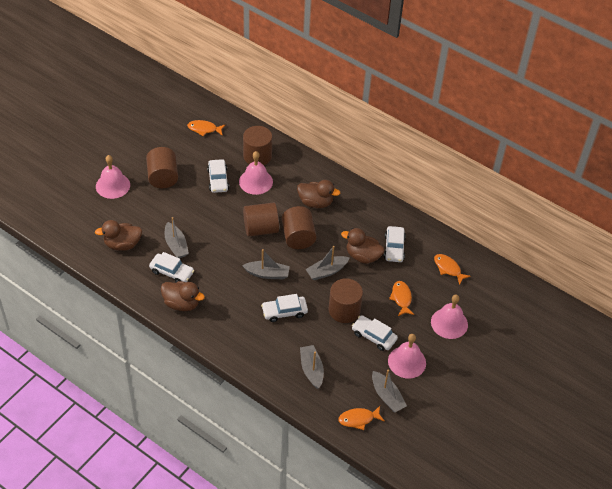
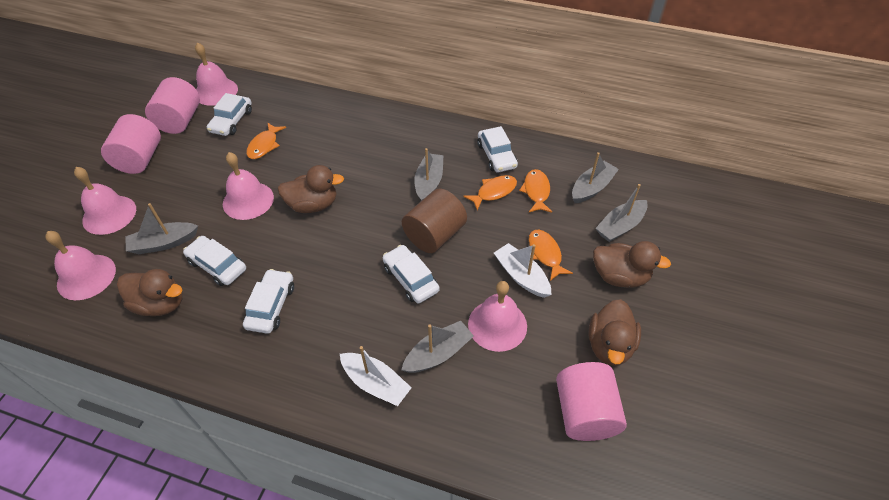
brown cylinder: 5 -> 1
pink bell: 4 -> 5
pink cylinder: 0 -> 3
white boat: 0 -> 2

